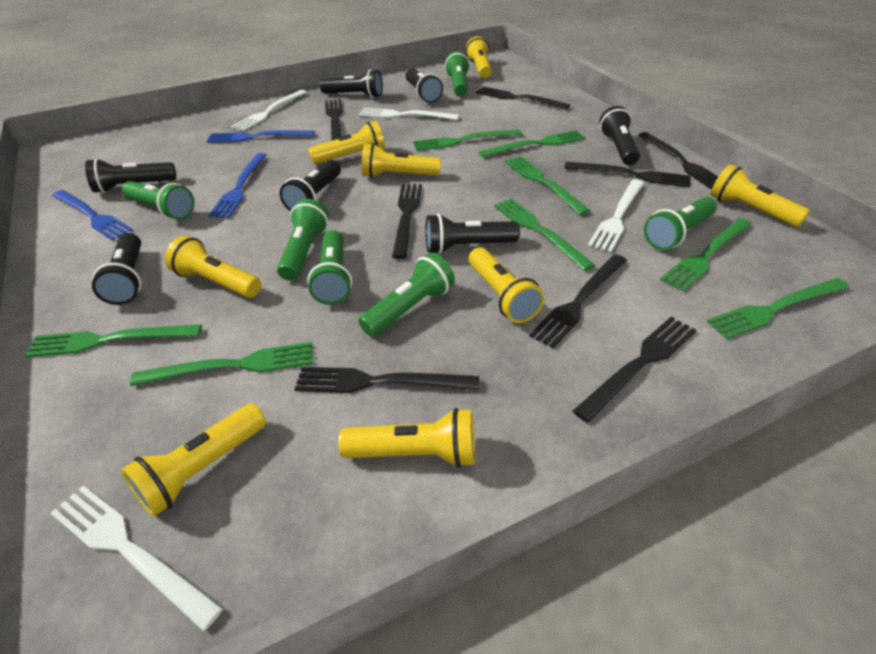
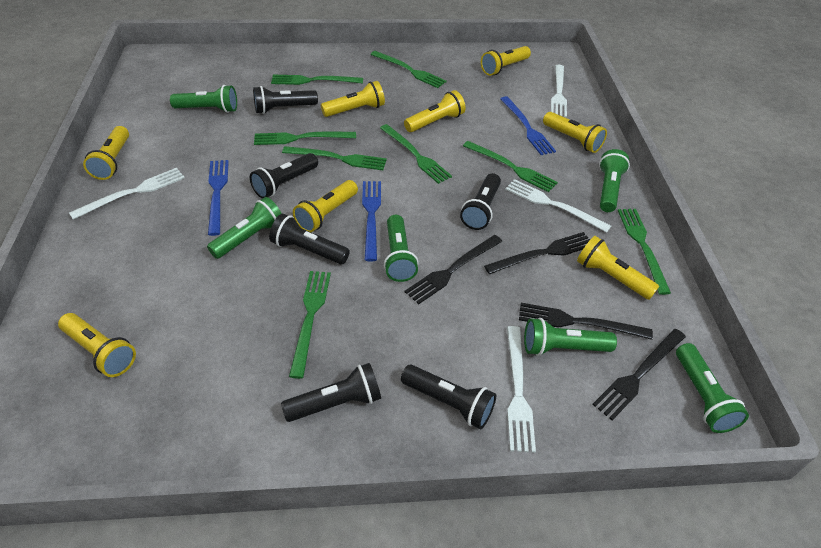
black flashlight: 7 -> 6
black fork: 8 -> 4

